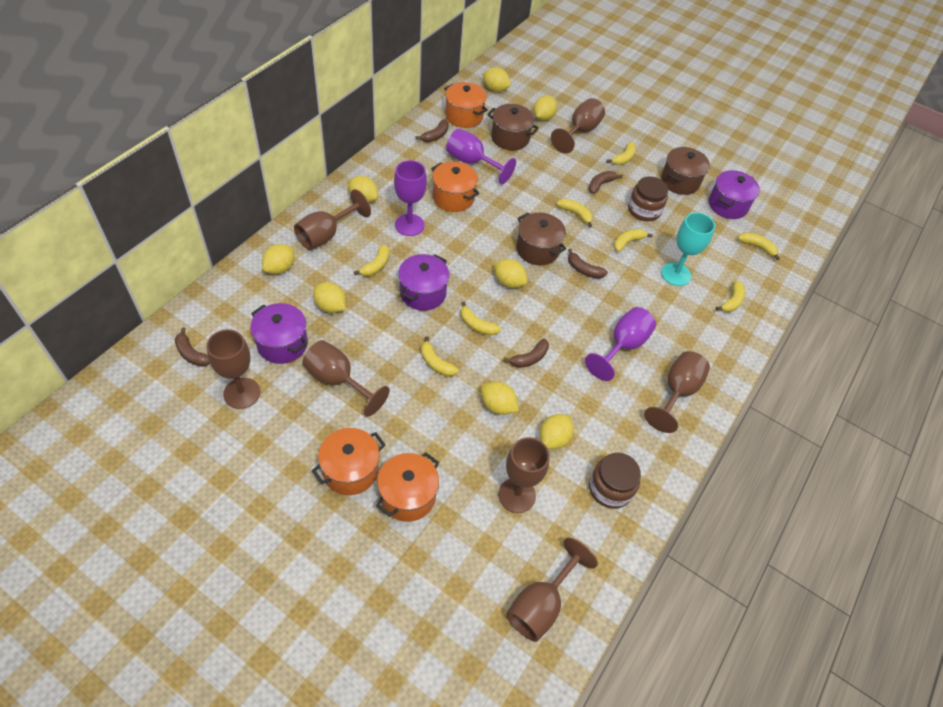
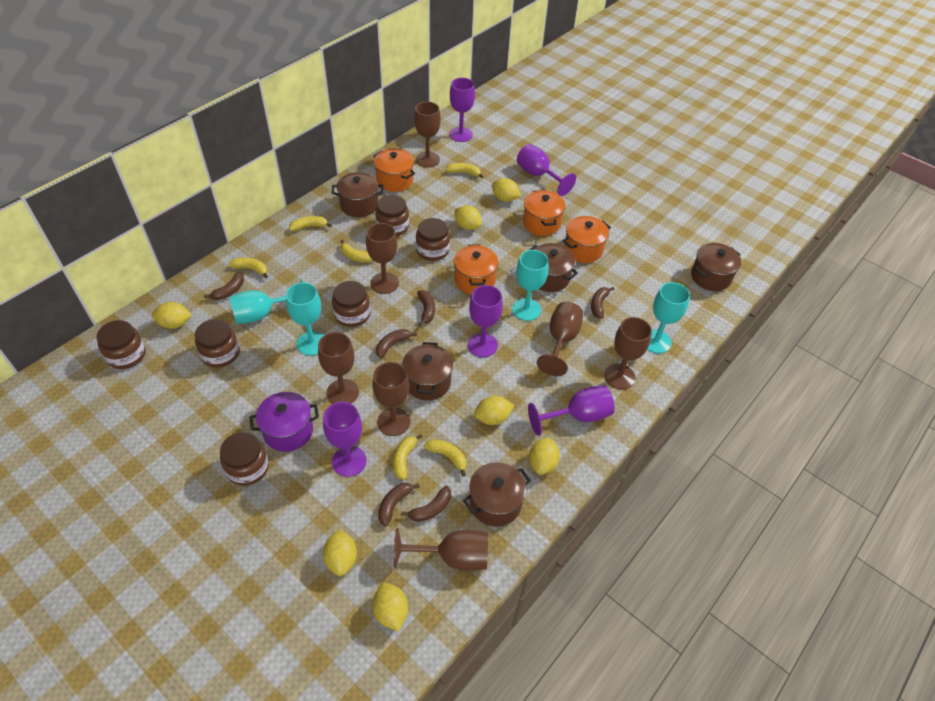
brown banana: 5 -> 6
brown jar: 2 -> 6
brown pot: 3 -> 5
purple goblet: 3 -> 5
purple pot: 3 -> 1
turquoise goblet: 1 -> 4
yellow banana: 8 -> 6
yellow lemon: 8 -> 7

